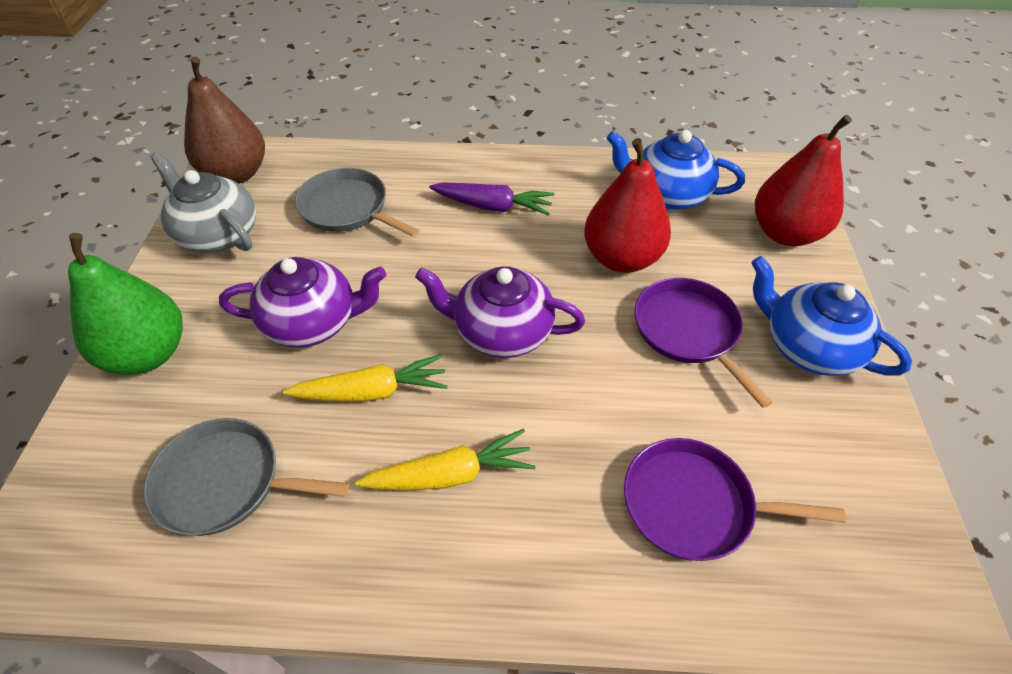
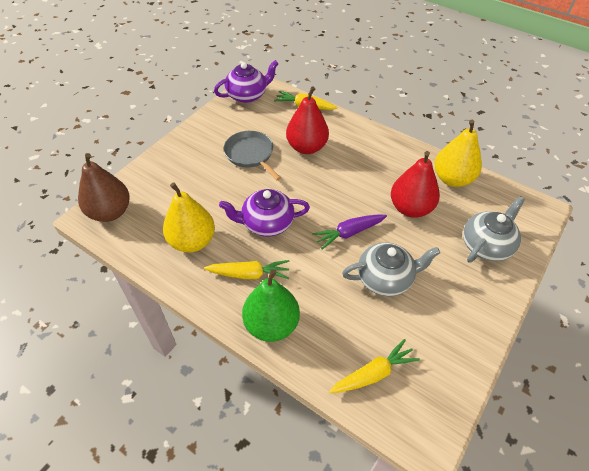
blue teapot: 2 -> 0
grey pan: 2 -> 1
grey teapot: 1 -> 2
purple pan: 2 -> 0
yellow carrot: 2 -> 3
yellow pear: 0 -> 2

